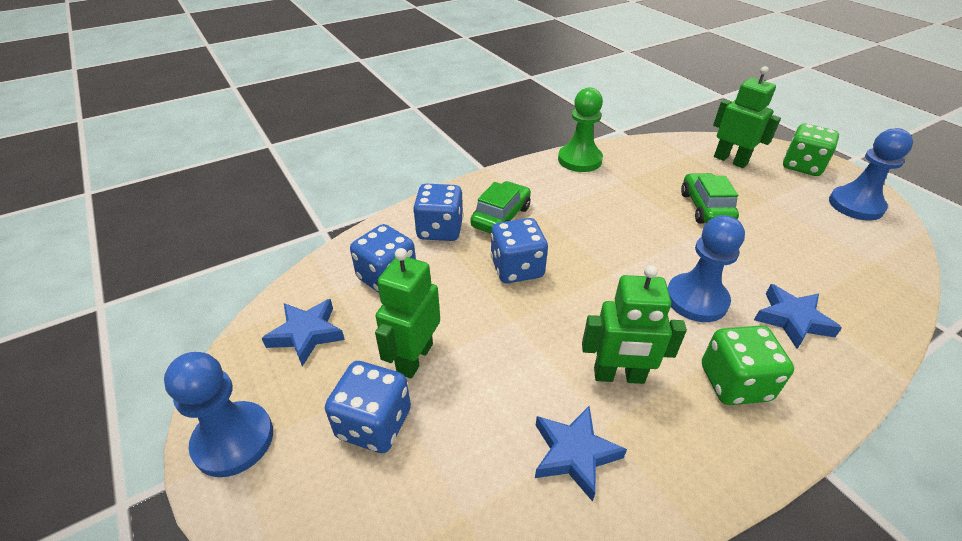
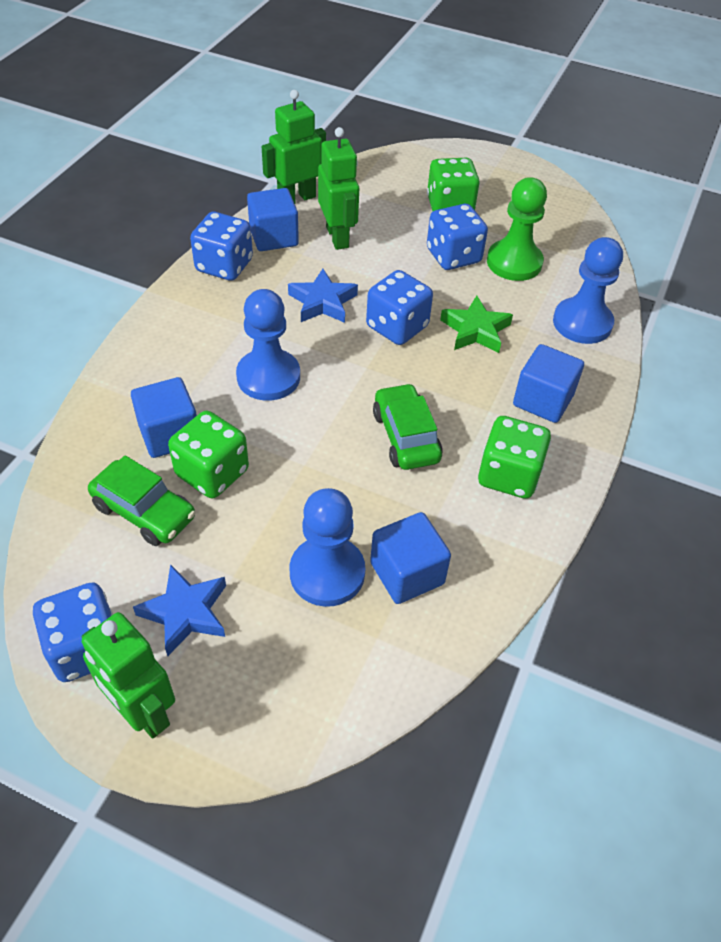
blue cube: 0 -> 4
blue star: 3 -> 2
green dice: 2 -> 3
green star: 0 -> 1

